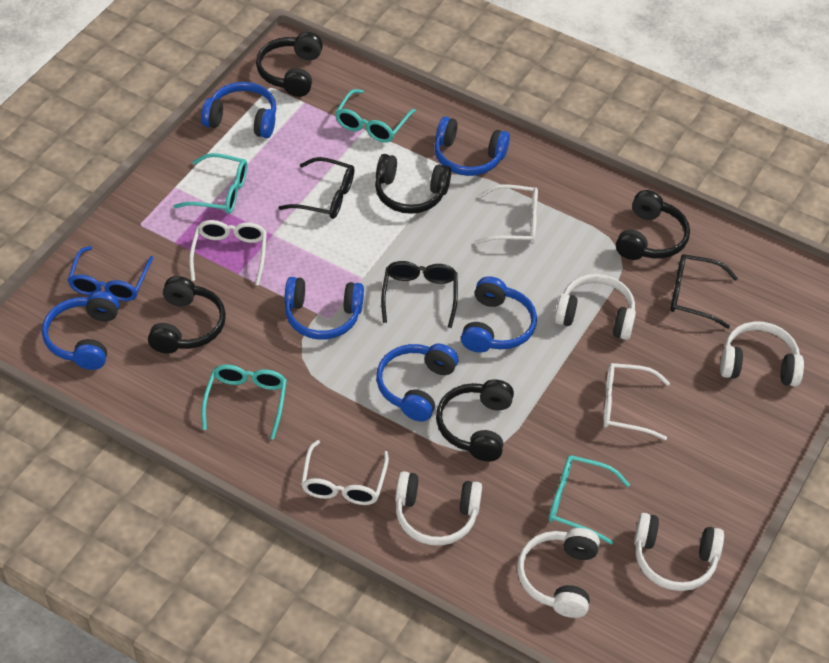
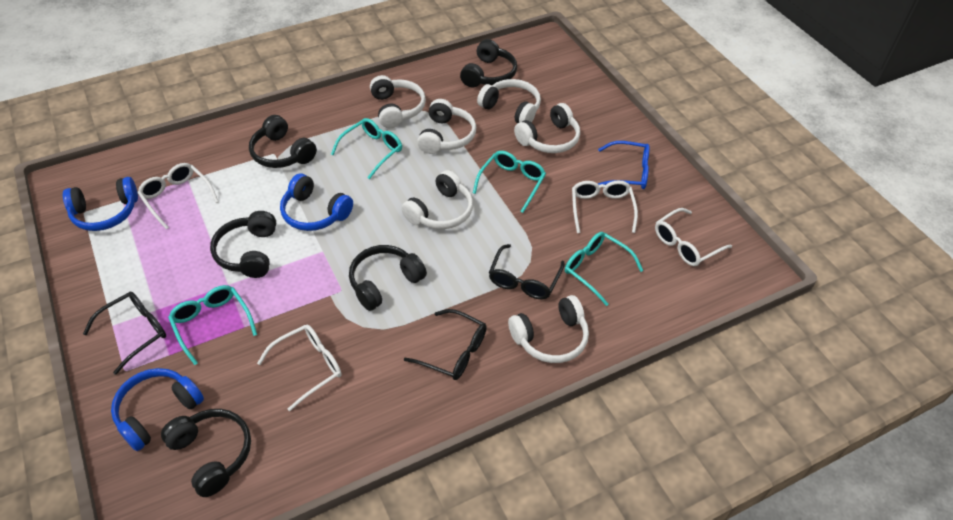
blue headphones: 6 -> 3
white headphones: 5 -> 6

